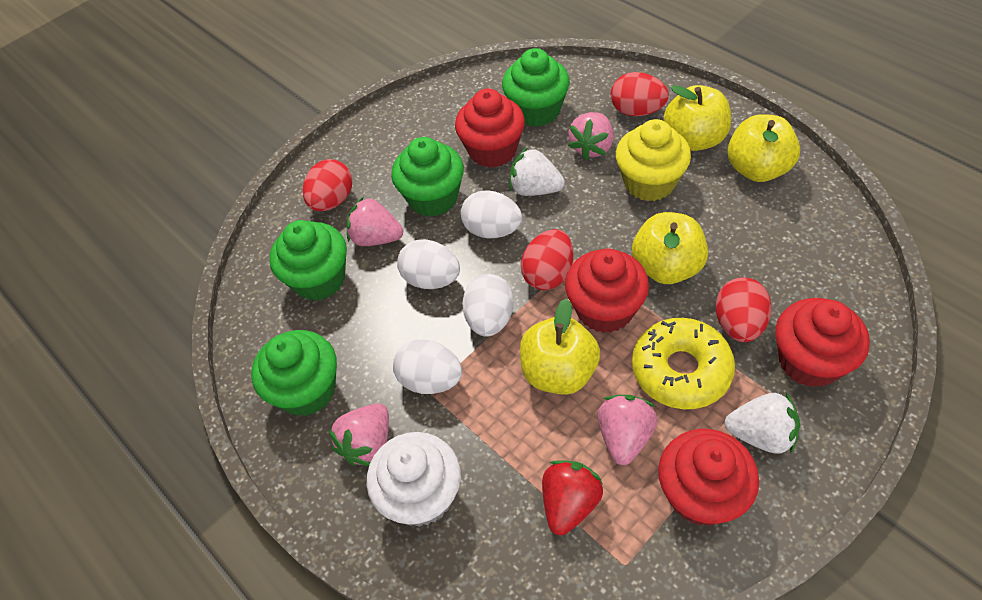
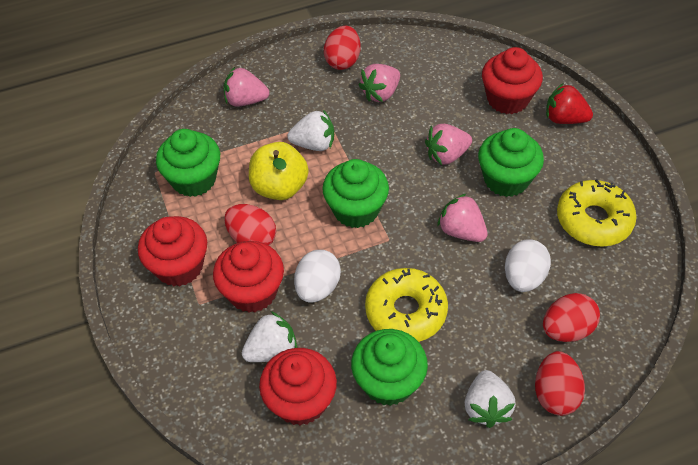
white cupcake: 1 -> 0
white egg: 4 -> 2
white strawberry: 2 -> 3
yellow apple: 4 -> 1
yellow cupcake: 1 -> 0
yellow donut: 1 -> 2

